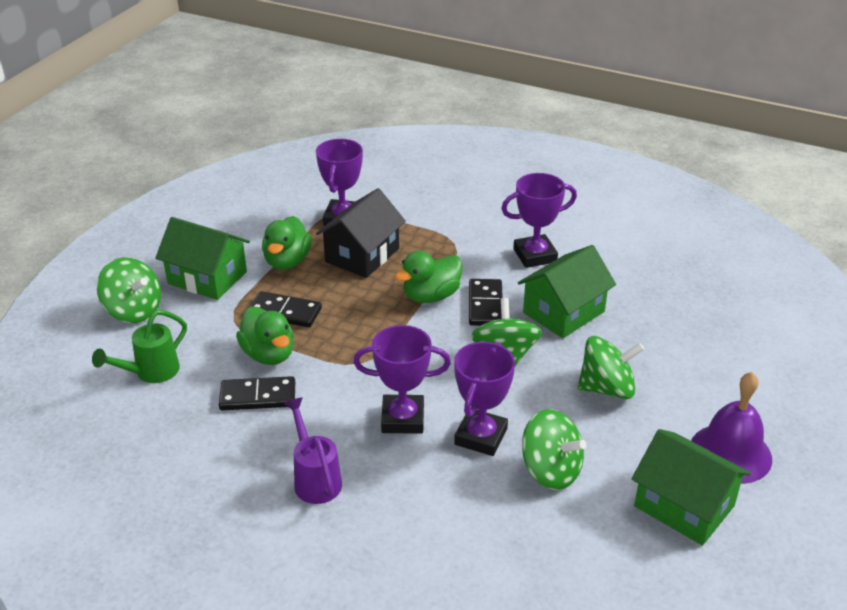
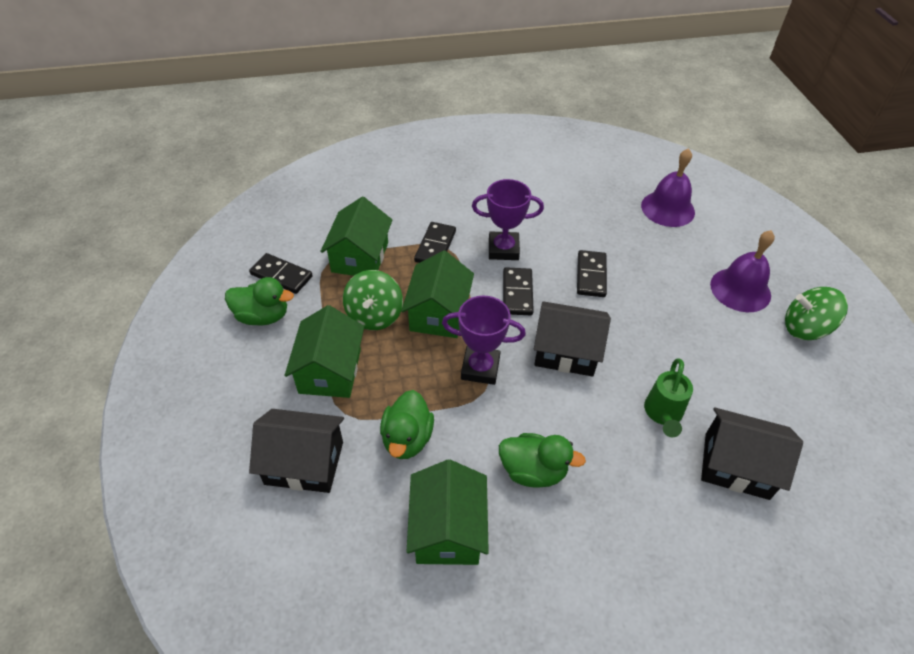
black domino: 3 -> 4
black house: 1 -> 3
green house: 3 -> 4
green spinning top: 4 -> 2
purple bell: 1 -> 2
purple trophy: 4 -> 2
purple watering can: 1 -> 0

